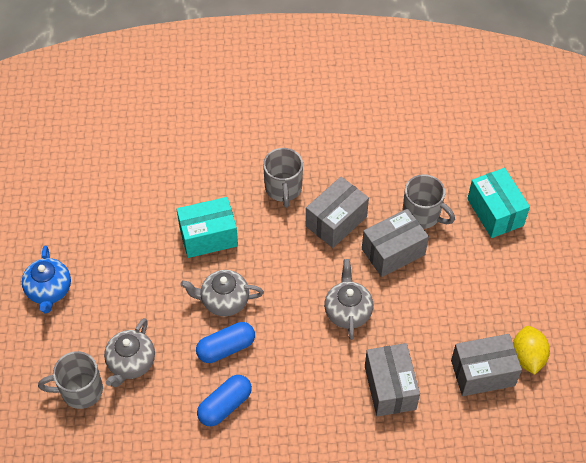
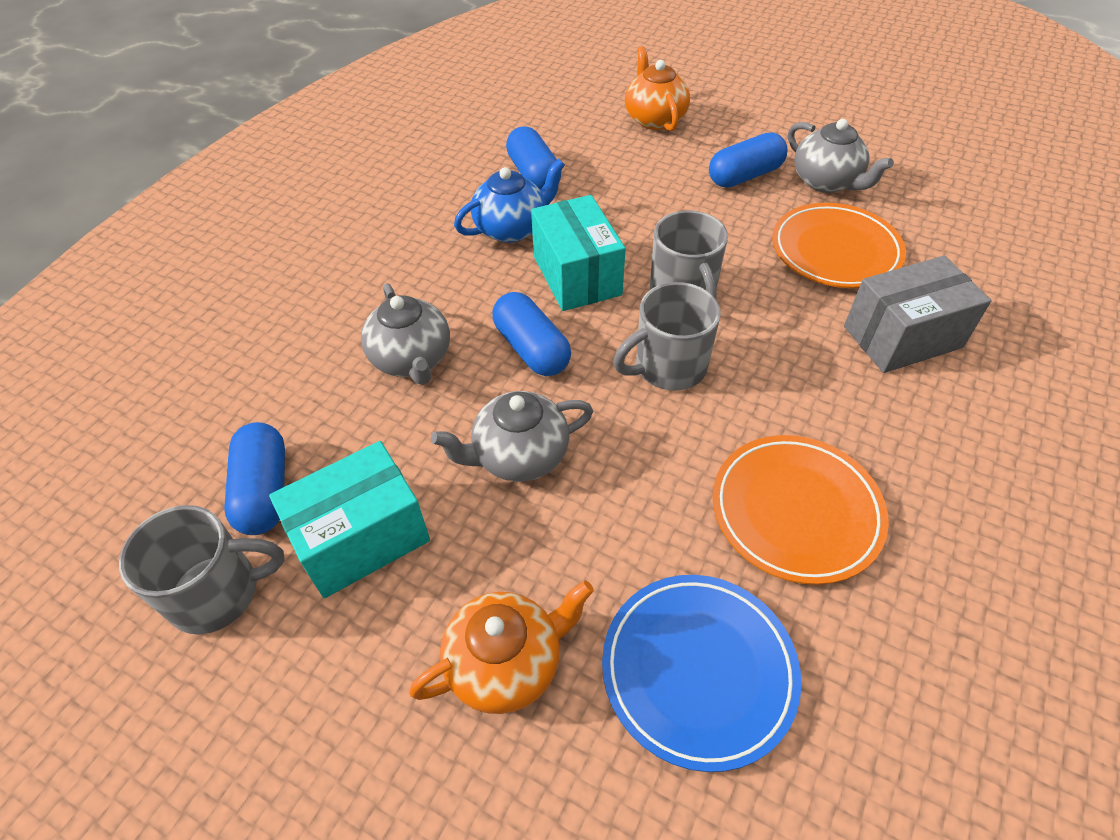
blue capsule: 2 -> 4
blue plate: 0 -> 1
grey box: 4 -> 1
orange plate: 0 -> 2
orange teapot: 0 -> 2
yellow lemon: 1 -> 0

